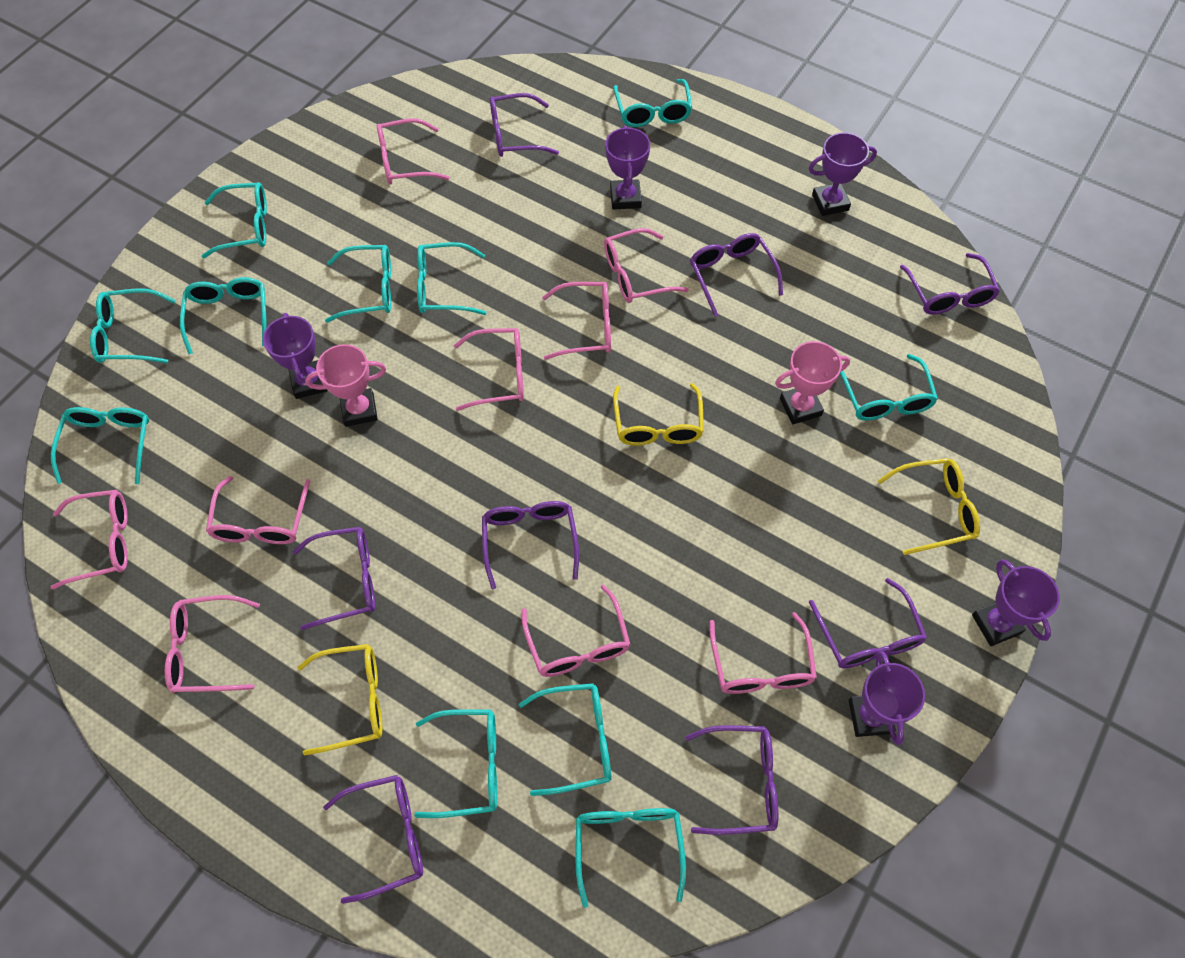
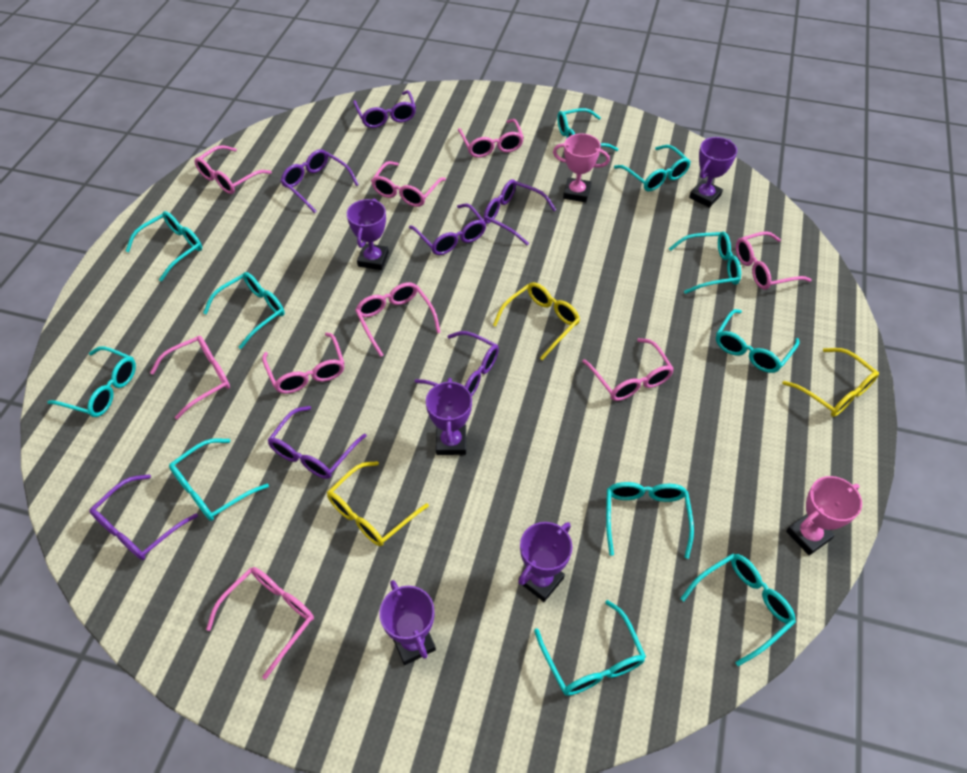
purple glasses: 8 -> 7

